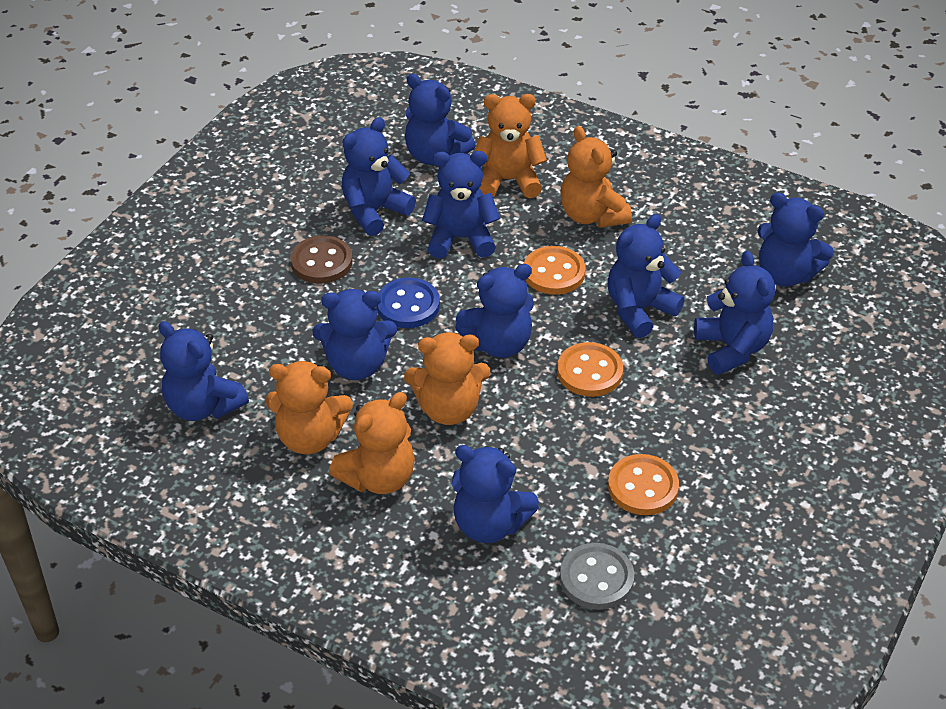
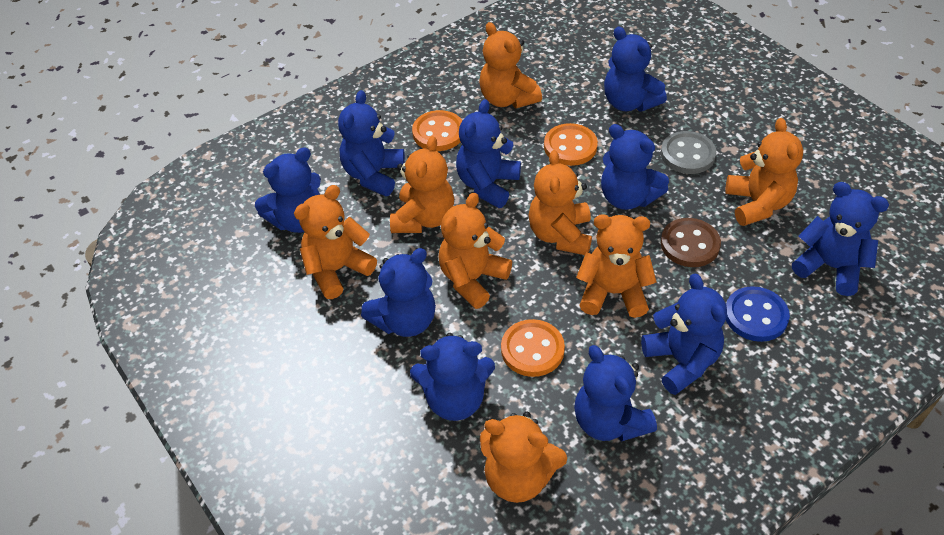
orange teddy bear: 5 -> 8

